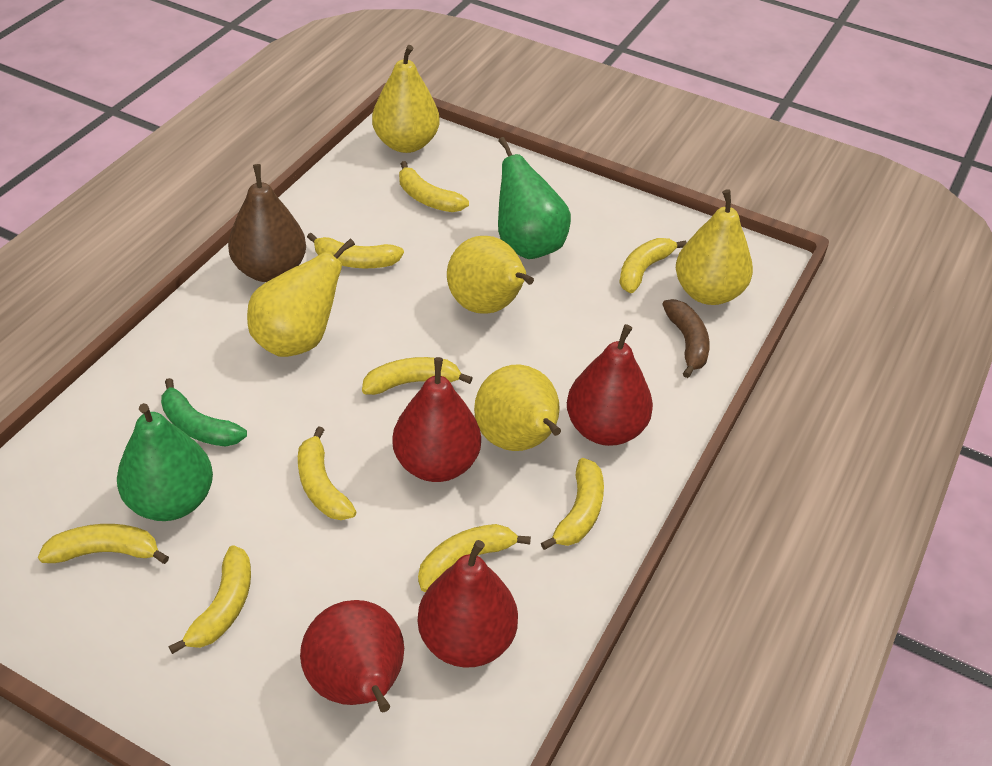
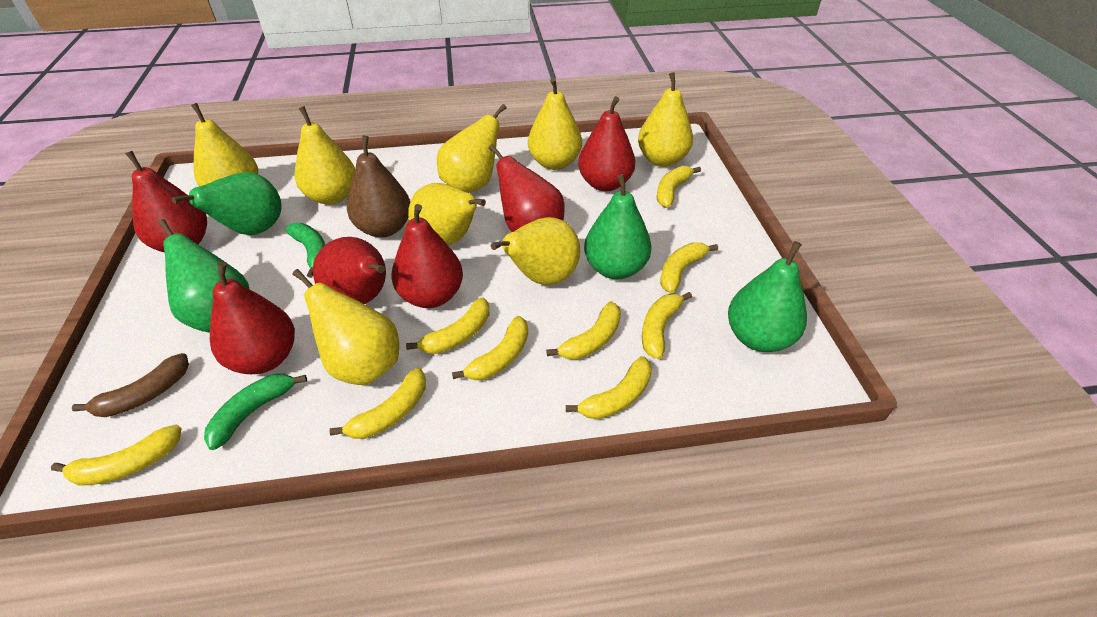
green banana: 1 -> 2
green pear: 2 -> 4
red pear: 4 -> 6
yellow pear: 5 -> 8

